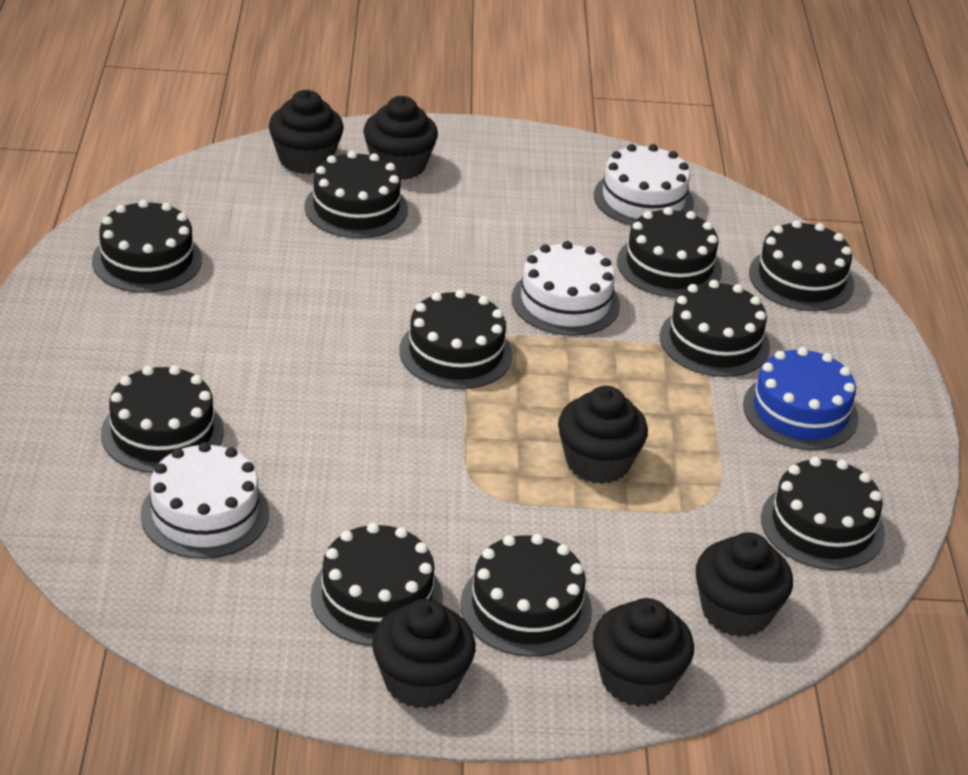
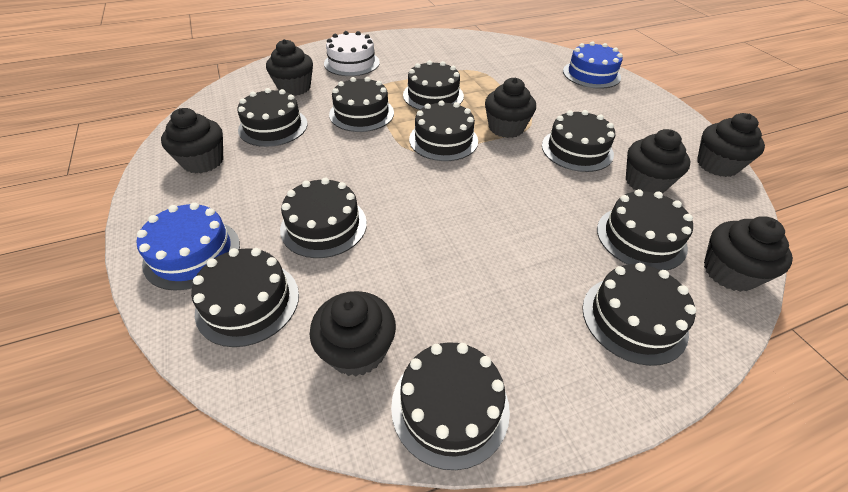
black cupcake: 6 -> 7
blue cake: 1 -> 2
white cake: 3 -> 1

